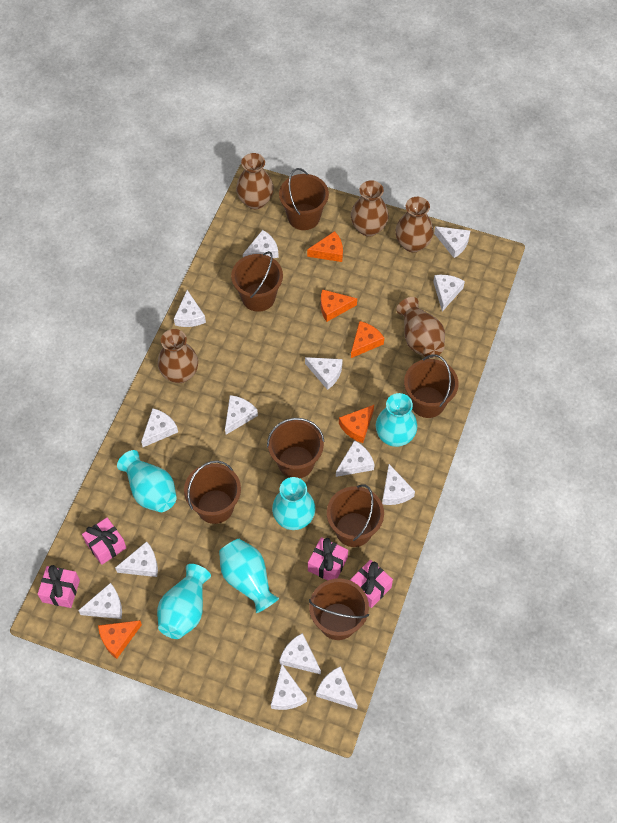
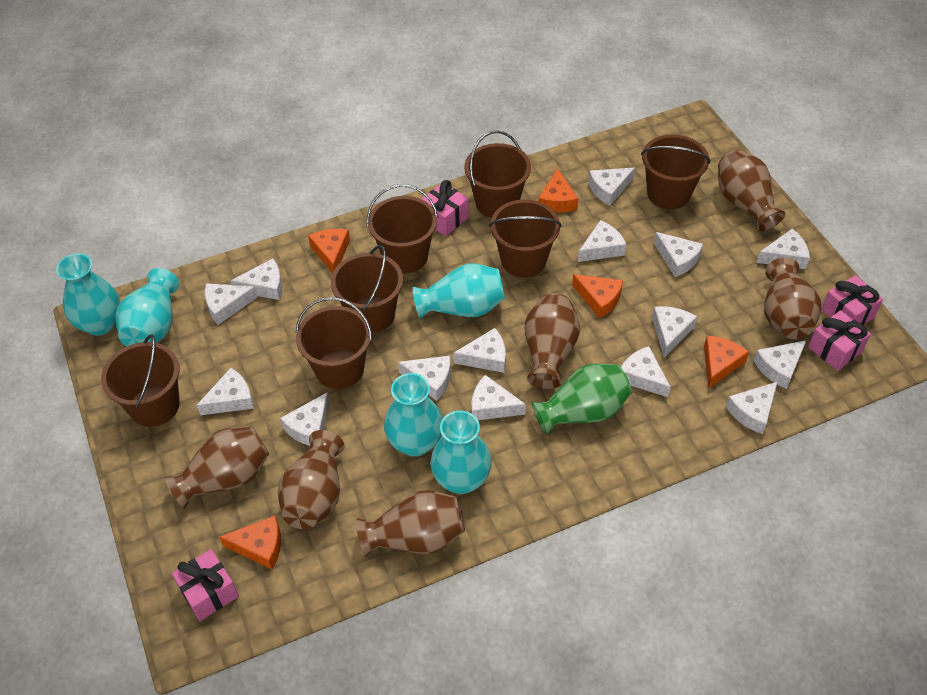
brown vase: 5 -> 6
green vase: 0 -> 1
white cheese: 14 -> 15

